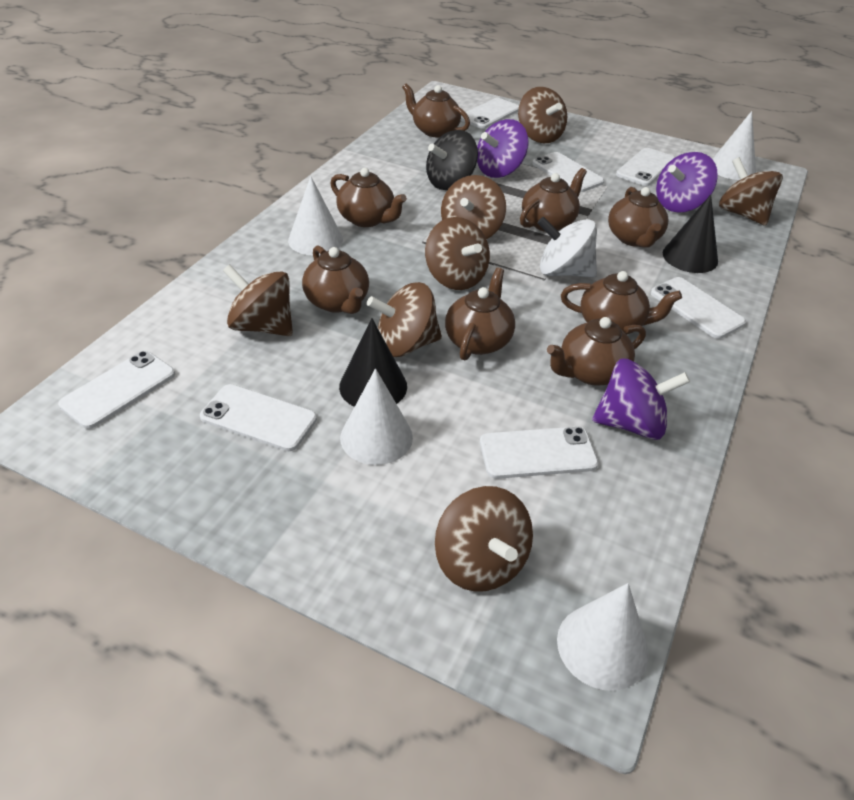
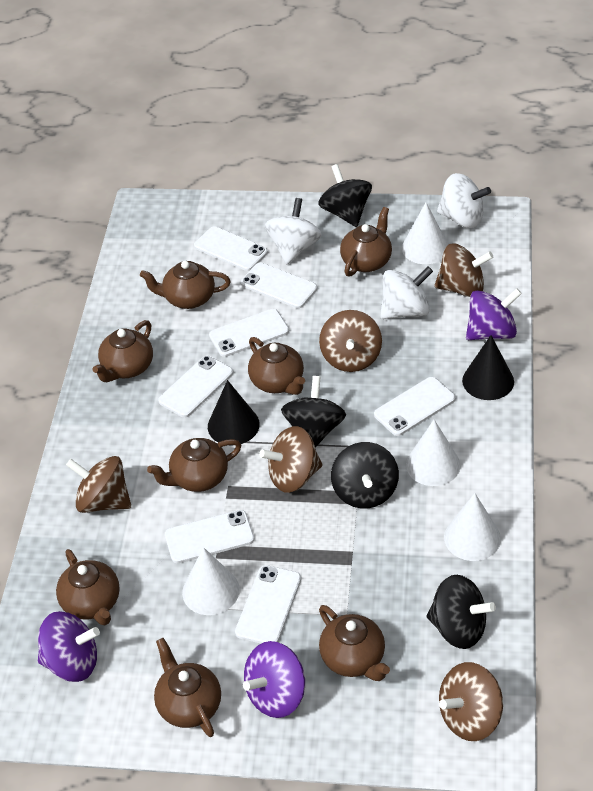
black spinning top: 1 -> 4
brown spinning top: 7 -> 5
white spinning top: 1 -> 3

